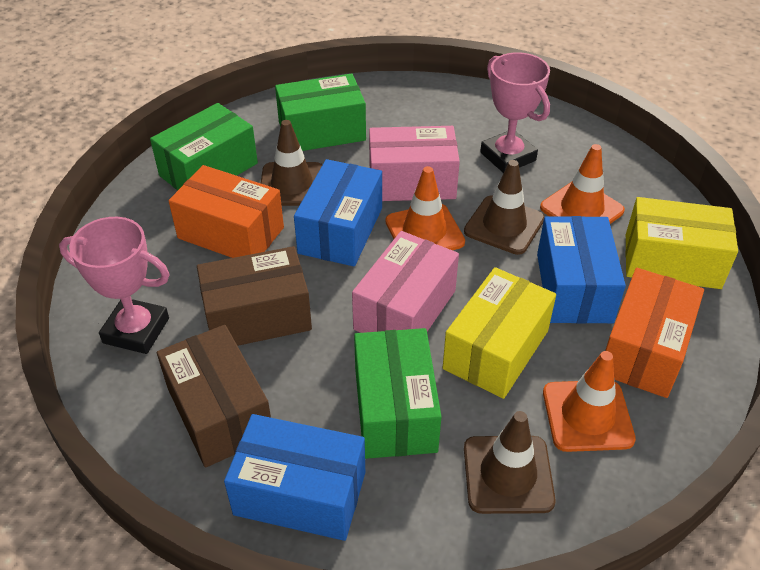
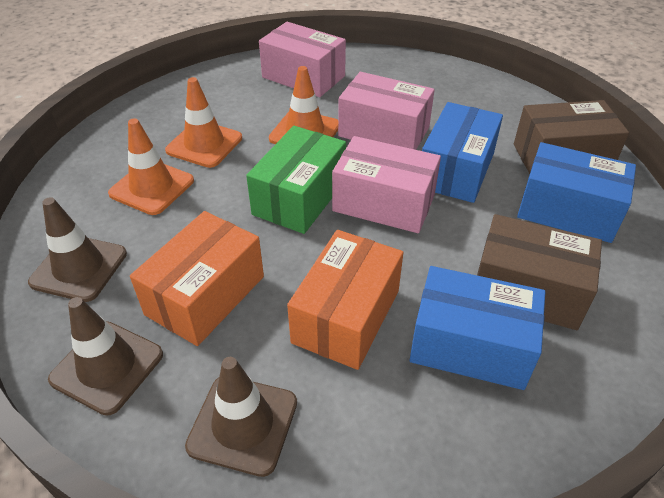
green box: 3 -> 1
pink box: 2 -> 3
pink trophy: 2 -> 0
yellow box: 2 -> 0

